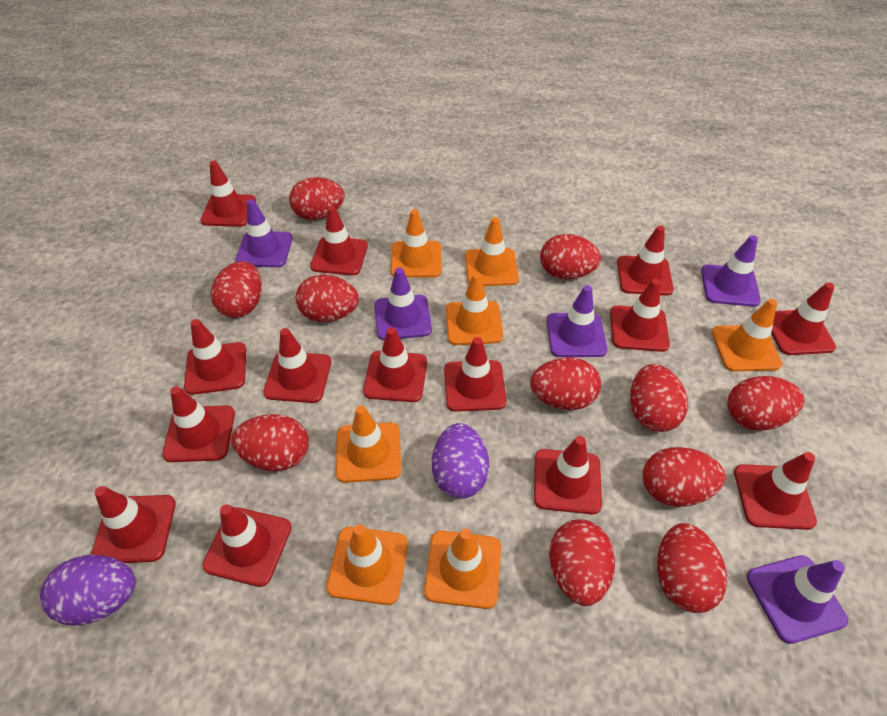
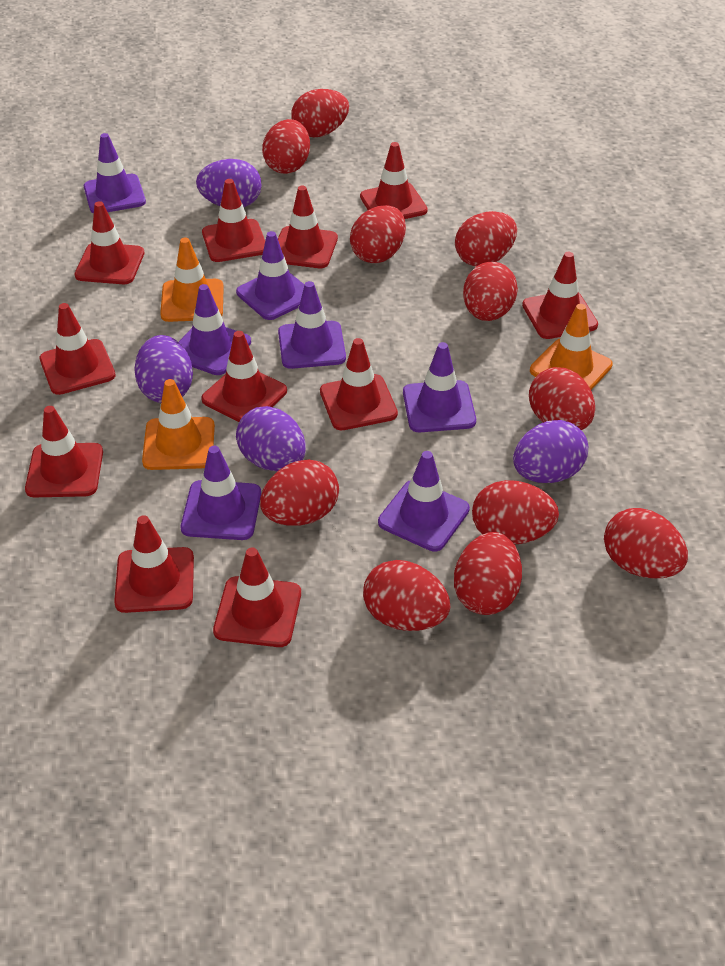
orange traffic cone: 7 -> 3
purple egg: 2 -> 4
purple traffic cone: 5 -> 7
red traffic cone: 14 -> 11

